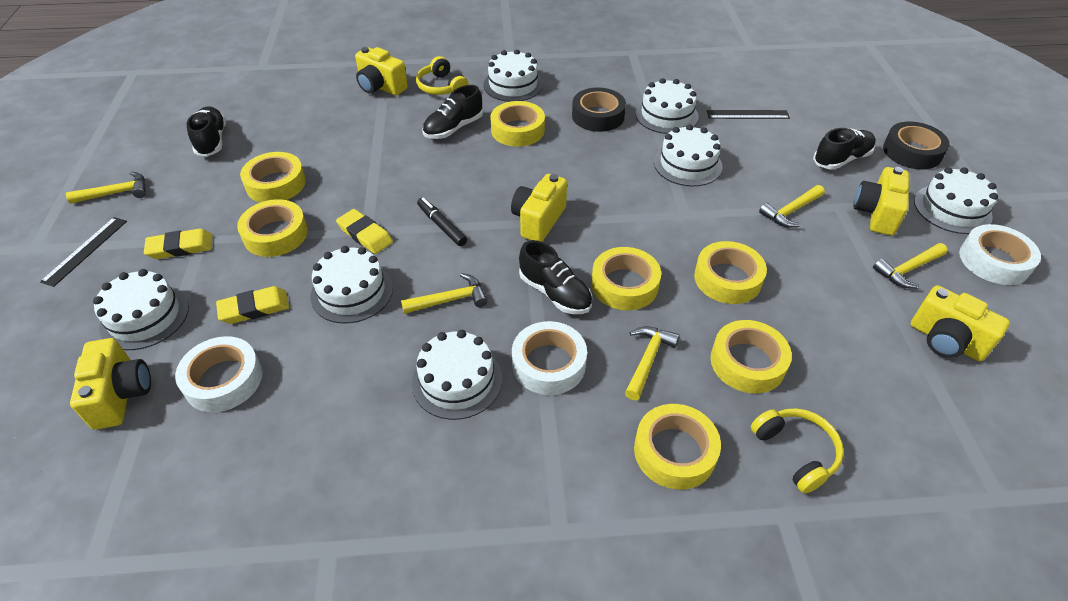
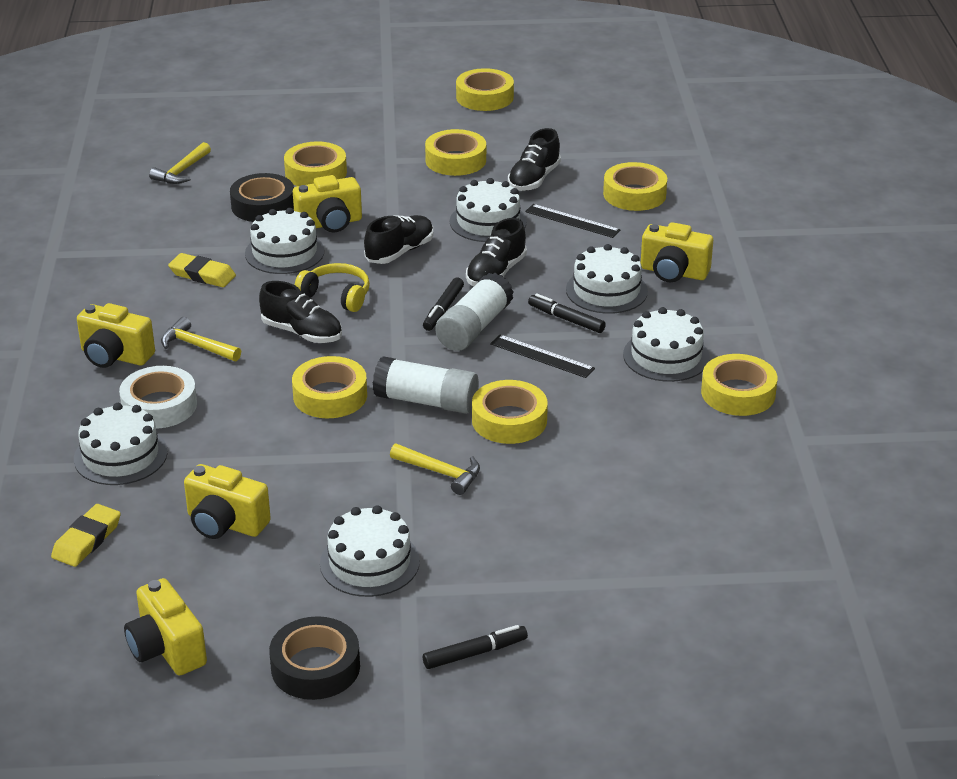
black marker: 1 -> 3
white cake: 7 -> 6
white glue stick: 0 -> 2
white tape: 3 -> 1
yellow eraser: 3 -> 2
yellow hammer: 5 -> 3
yellow headphones: 2 -> 1

